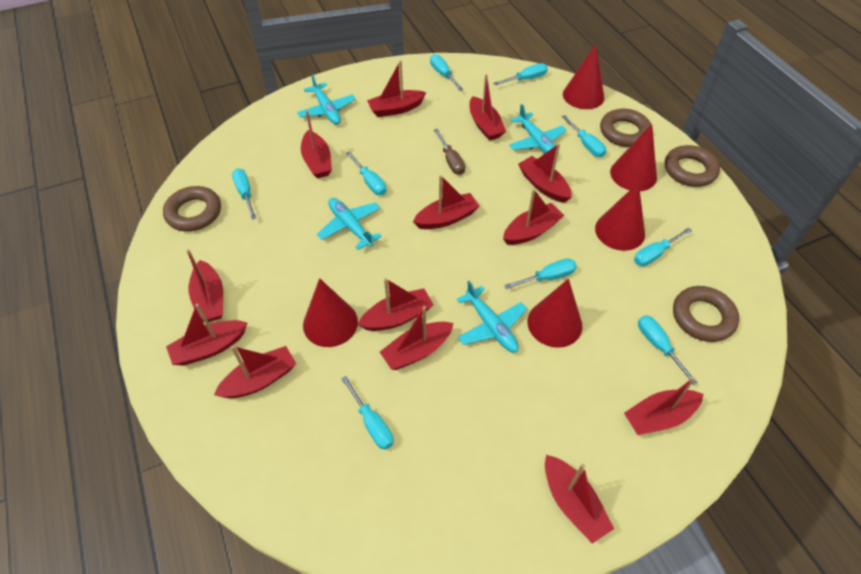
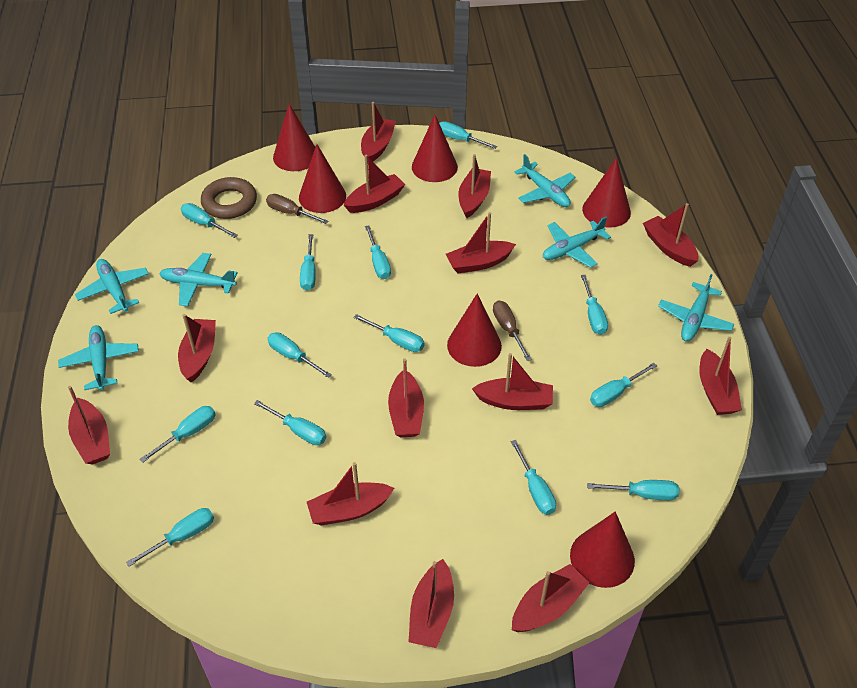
brown ring: 4 -> 1
brown screwdriver: 1 -> 2
red cone: 5 -> 6
turquoise plane: 4 -> 6
turquoise screwdriver: 9 -> 13

